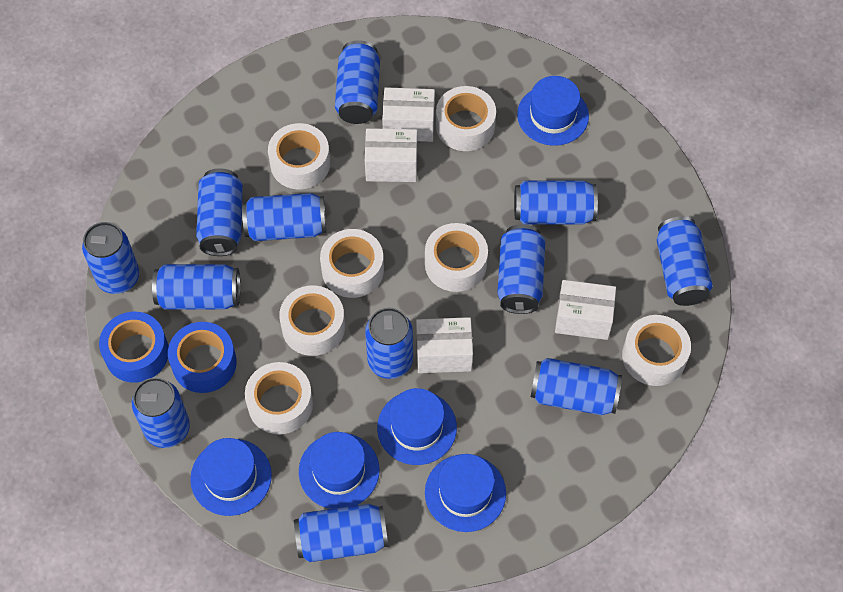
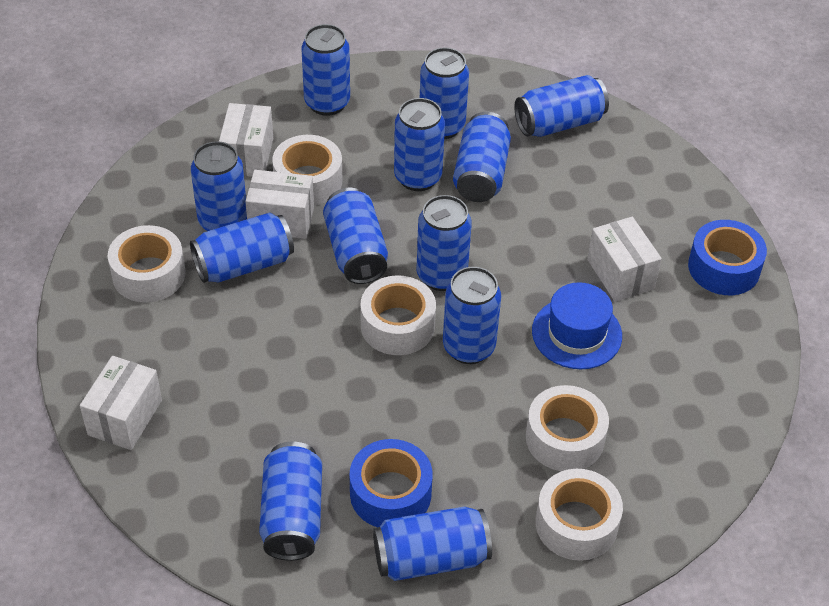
blue hat: 5 -> 1
white tape: 7 -> 5

